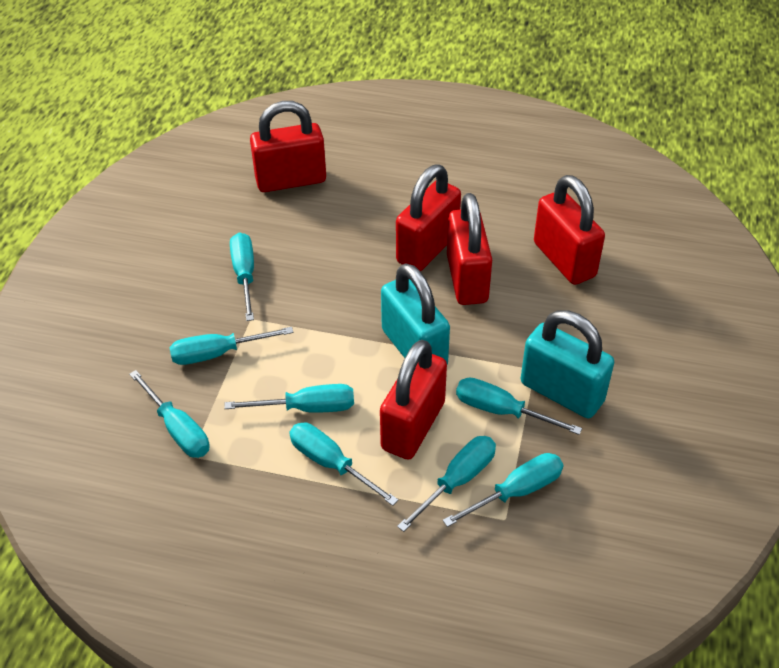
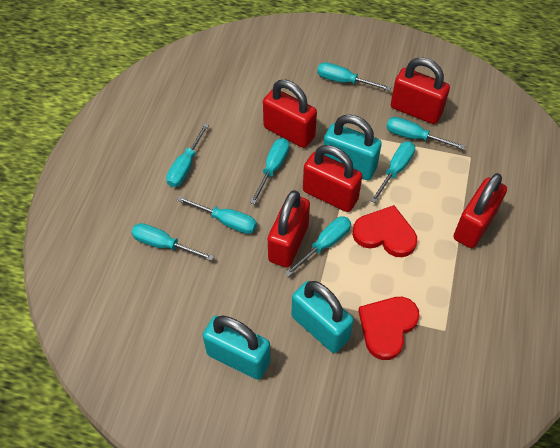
red heart: 0 -> 2
turquoise padlock: 2 -> 3

